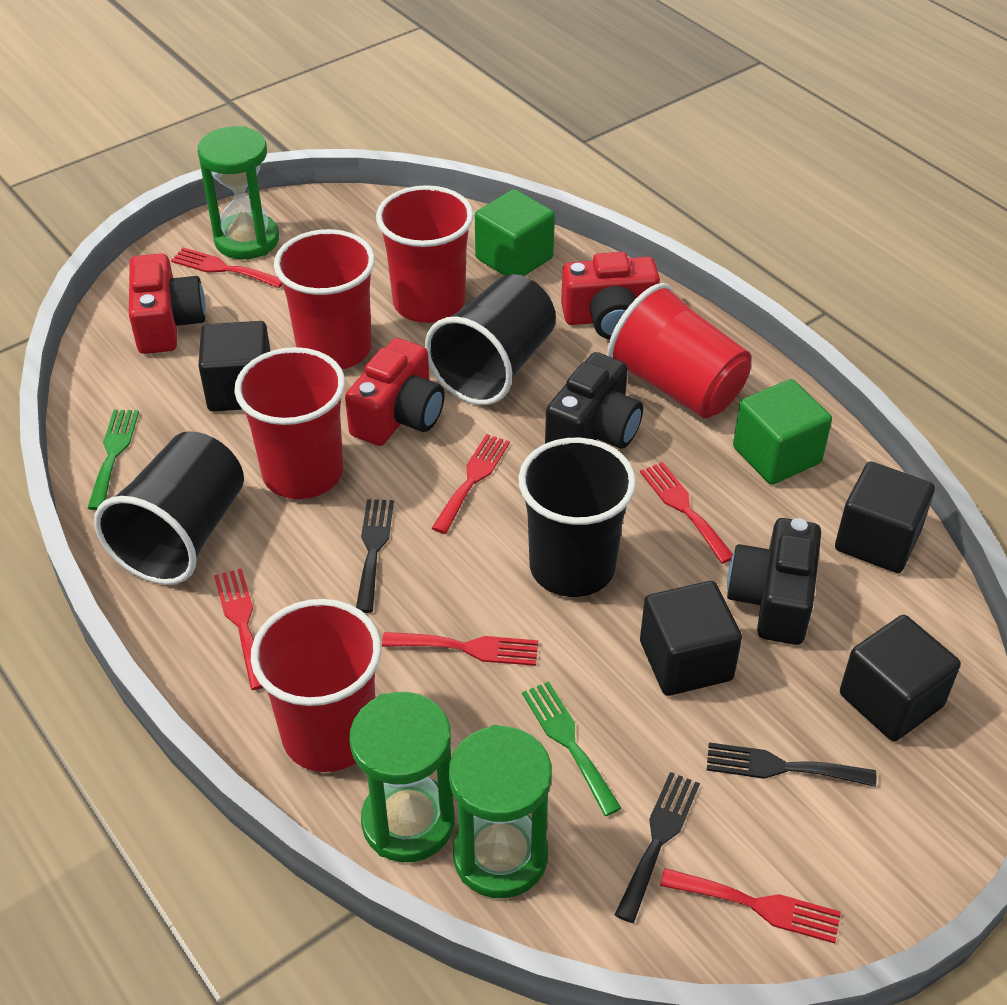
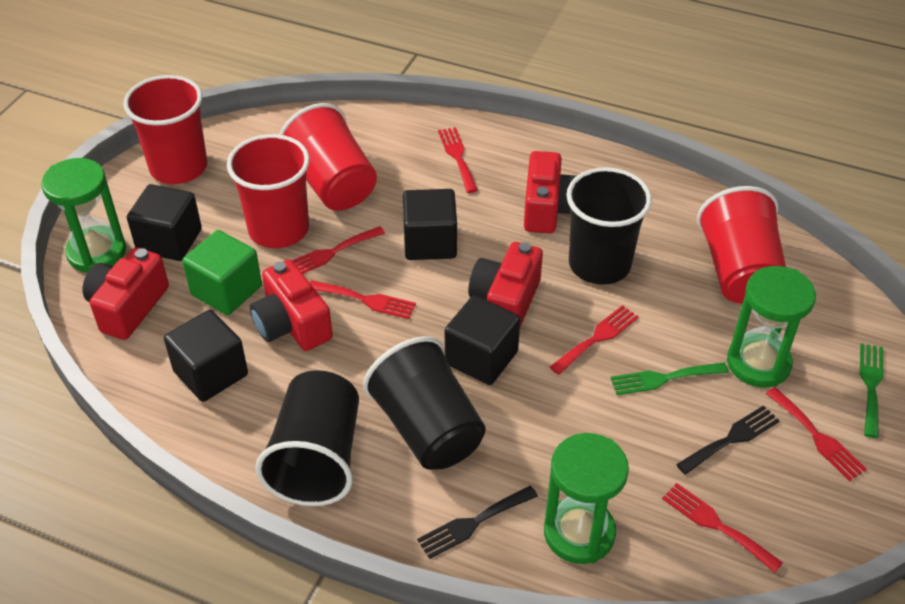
black camera: 2 -> 0
black fork: 3 -> 2
green cube: 2 -> 1
red camera: 3 -> 4
red cup: 5 -> 4

